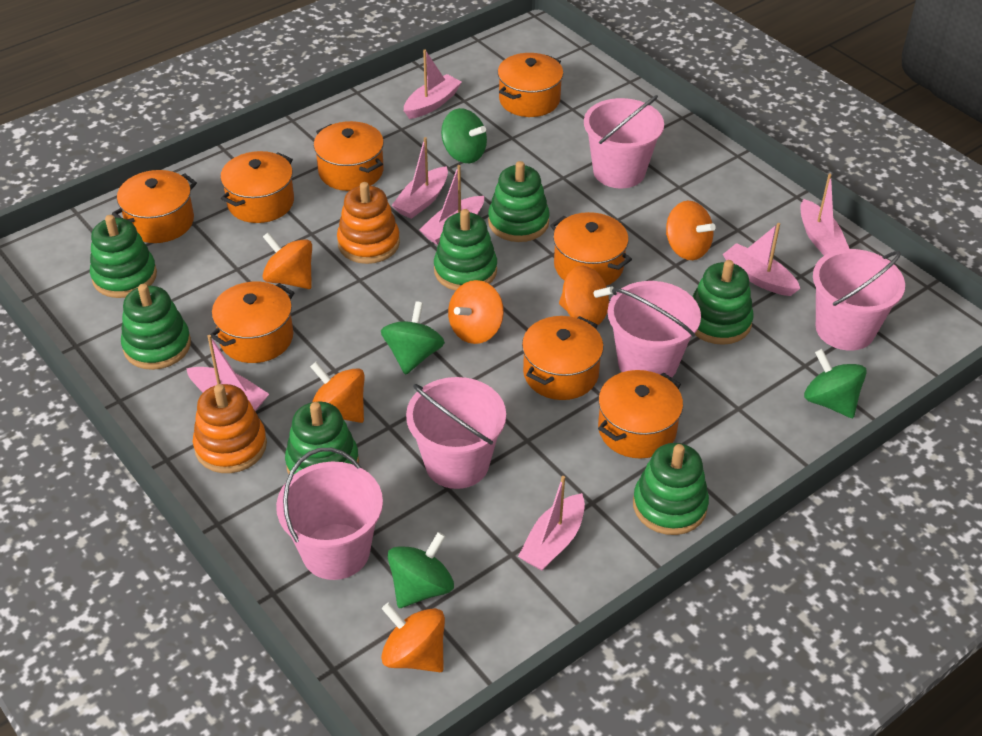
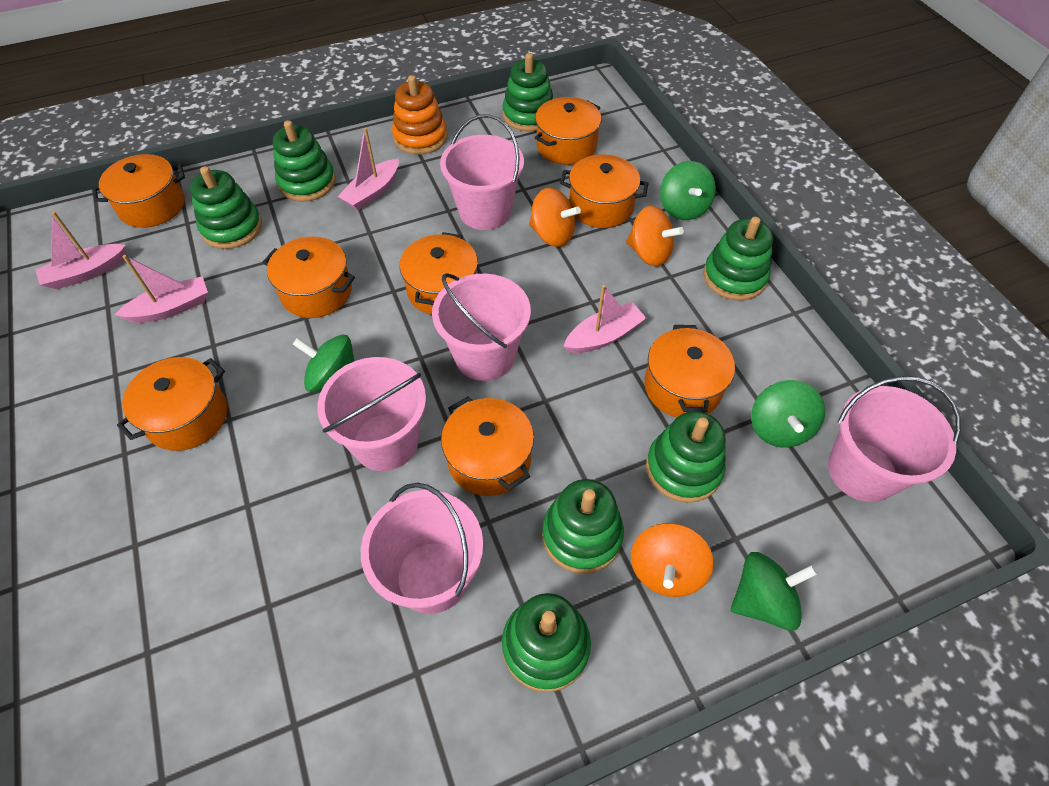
orange spinning top: 6 -> 3
orange stacking toy: 2 -> 1
pink boat: 7 -> 4

